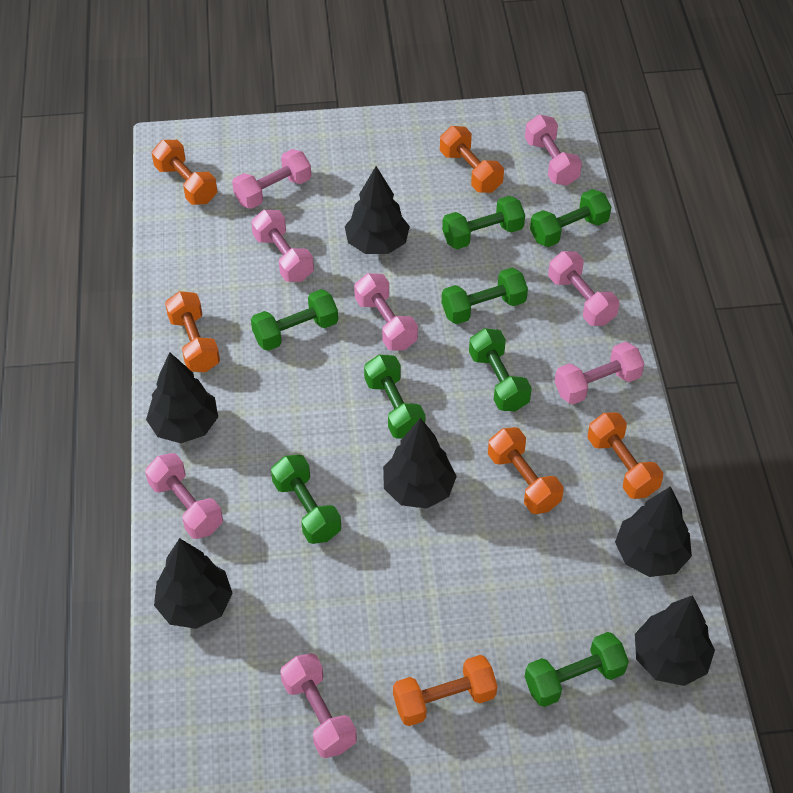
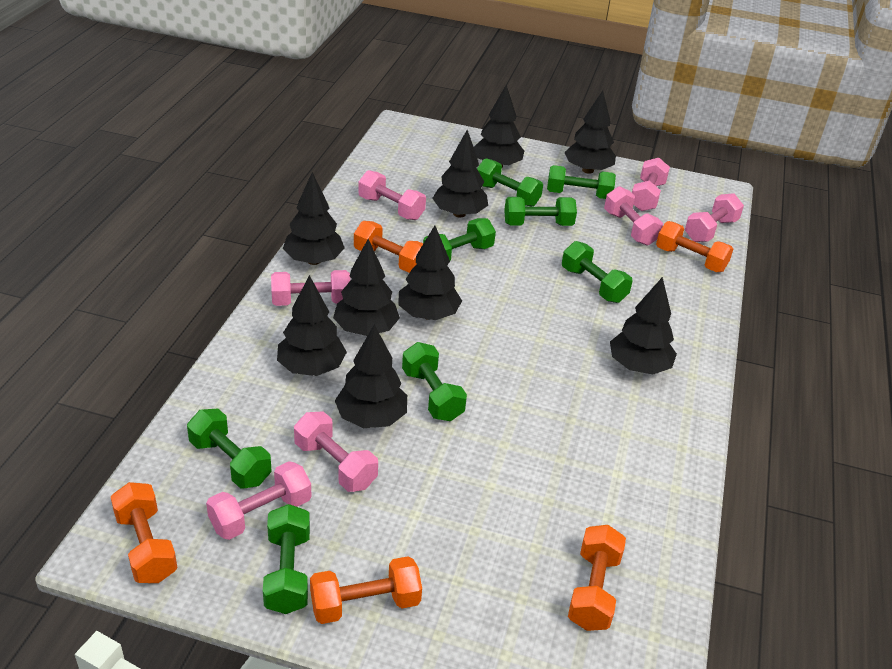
black tree: 6 -> 9
orange dumbbell: 6 -> 5
pink dumbbell: 8 -> 7

